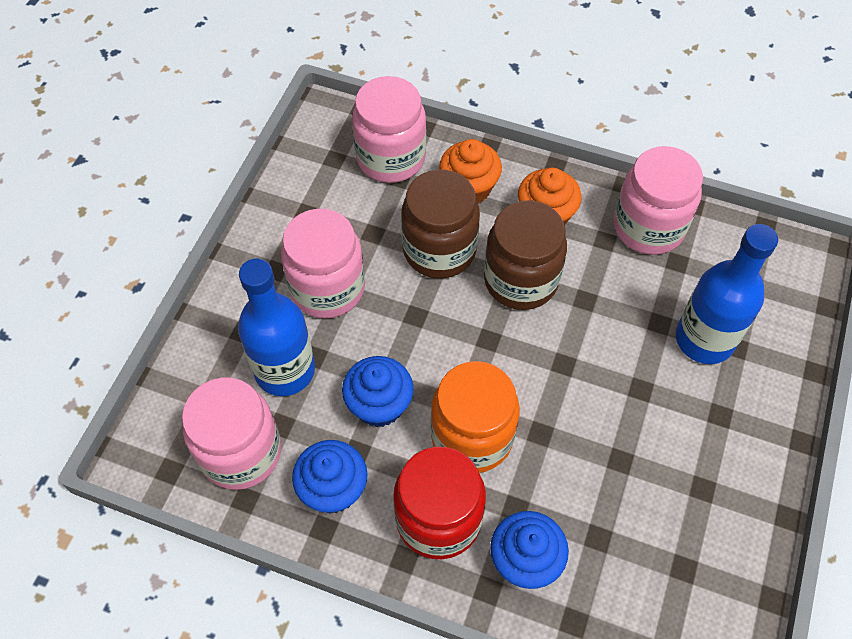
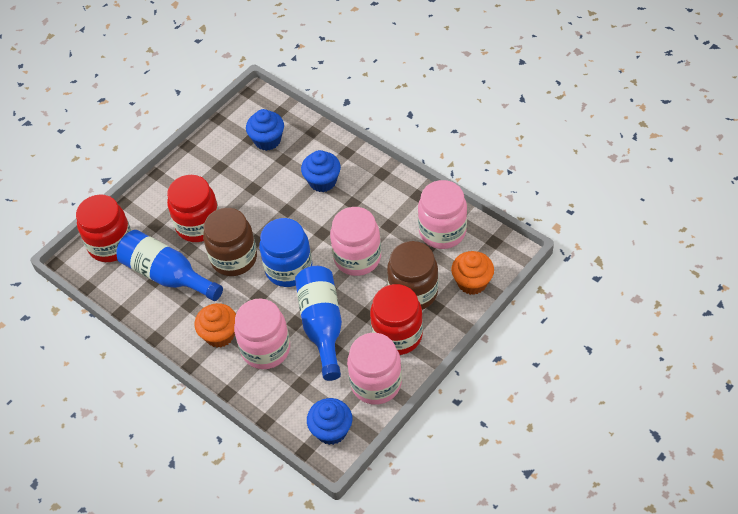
blue jar: 0 -> 1
orange jar: 1 -> 0
red jar: 1 -> 3

